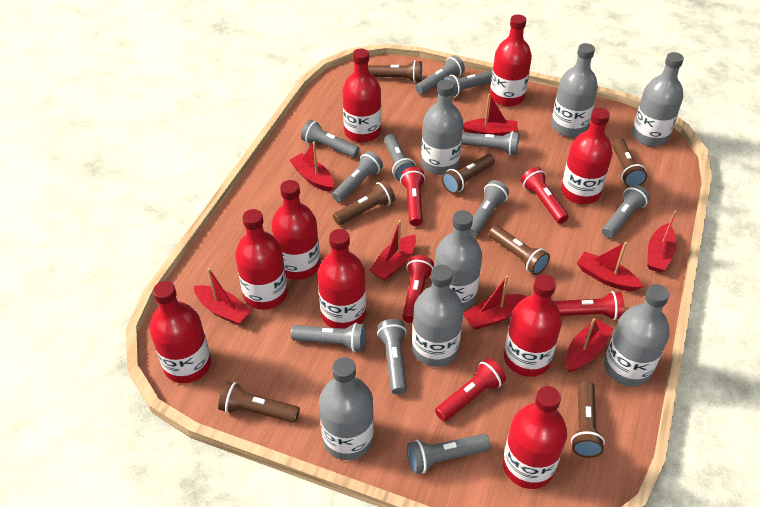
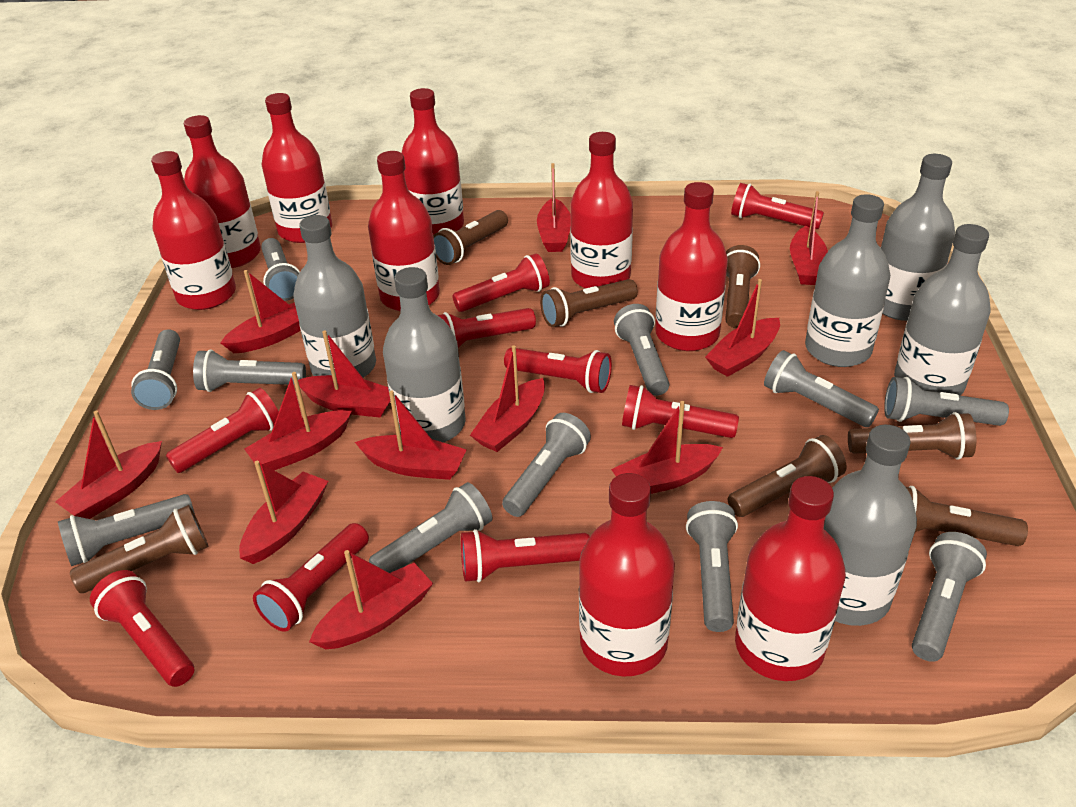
grey bottle: 7 -> 6
red boat: 8 -> 12
red flashlight: 5 -> 9

